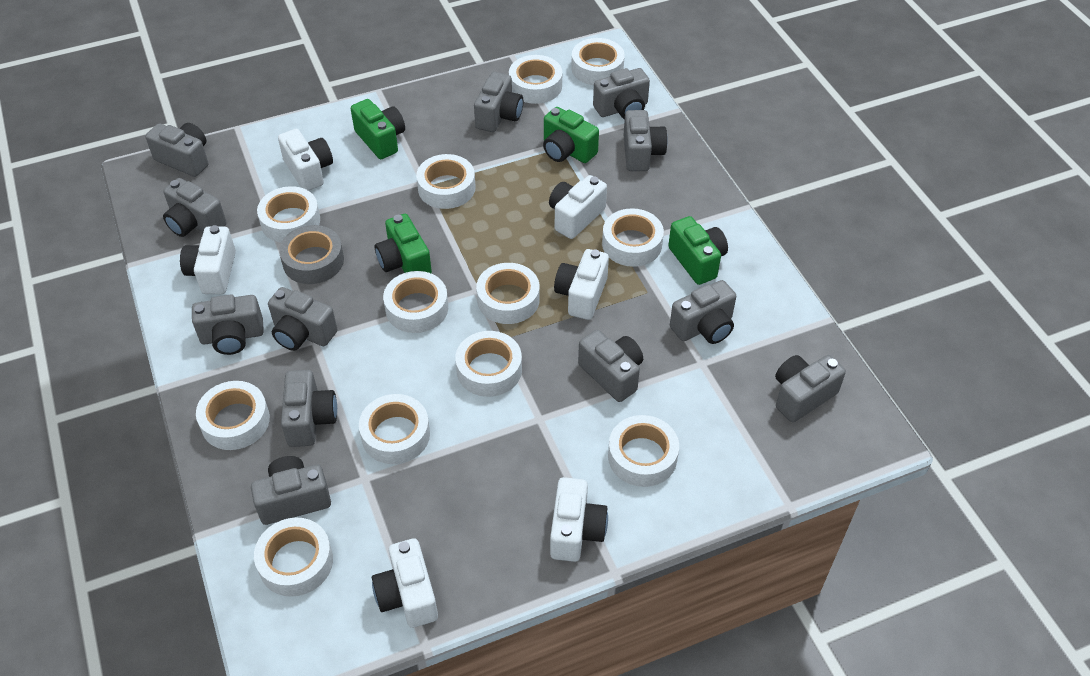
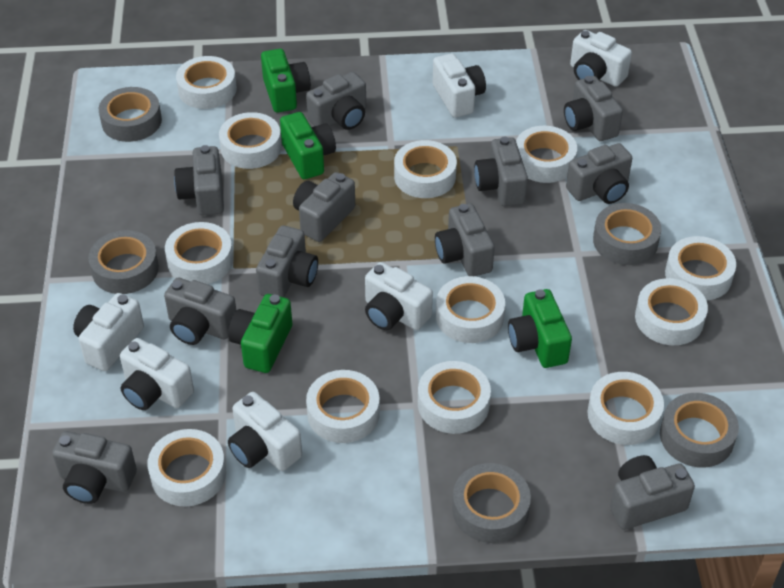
grey camera: 12 -> 11
grey tape: 1 -> 5

